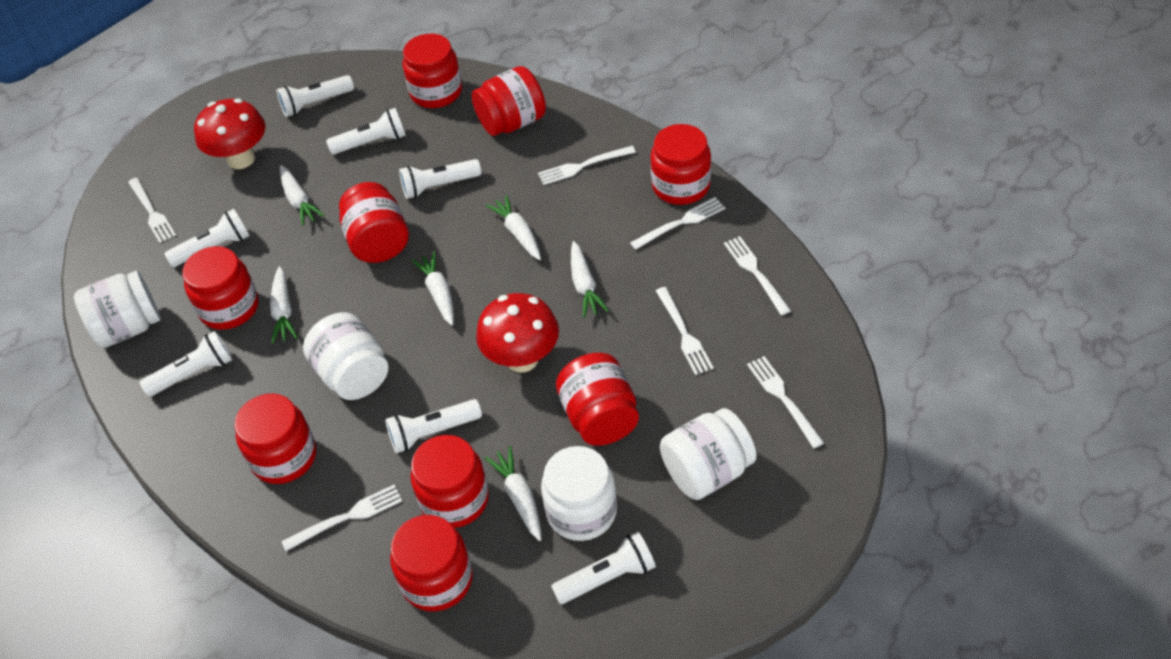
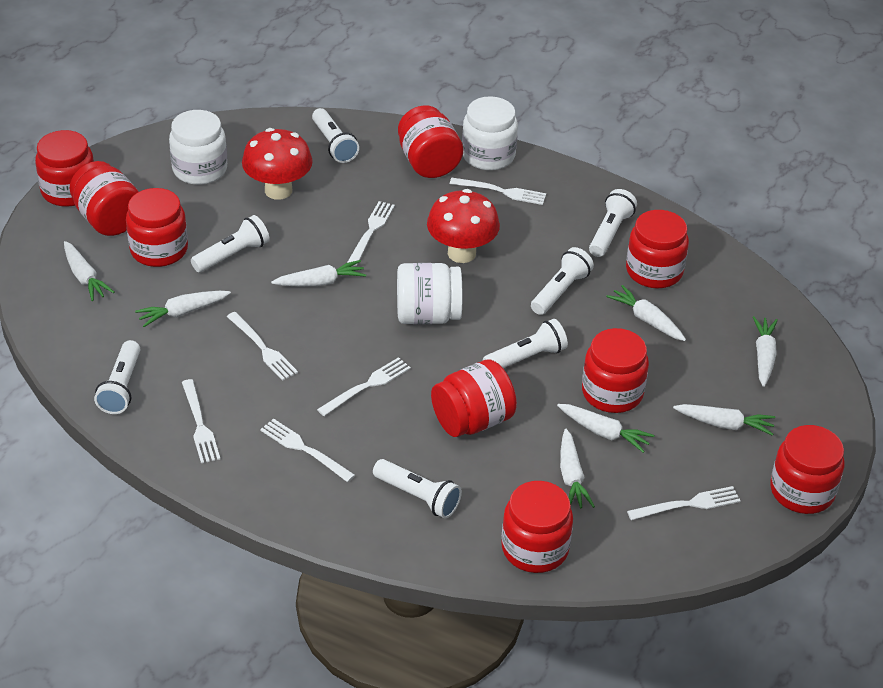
white carrot: 6 -> 8
white jar: 4 -> 3

